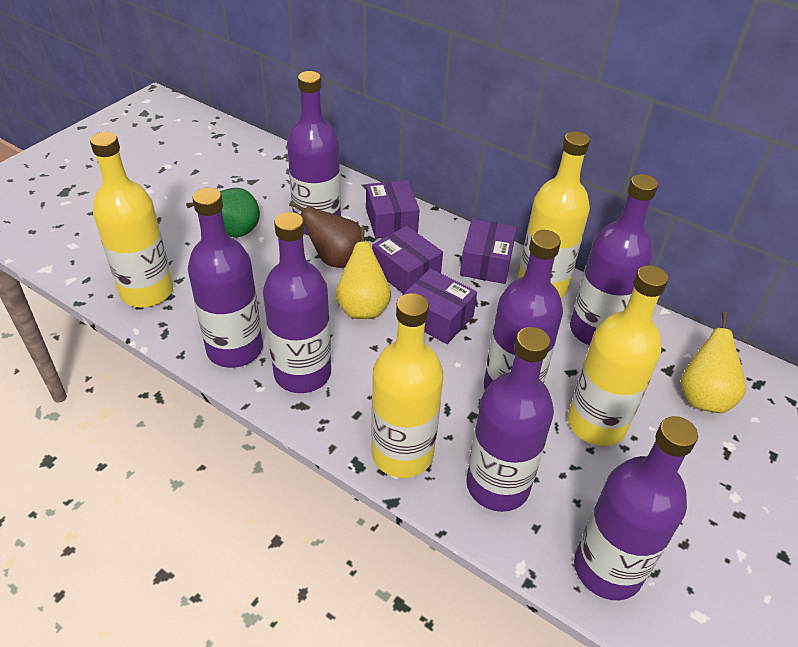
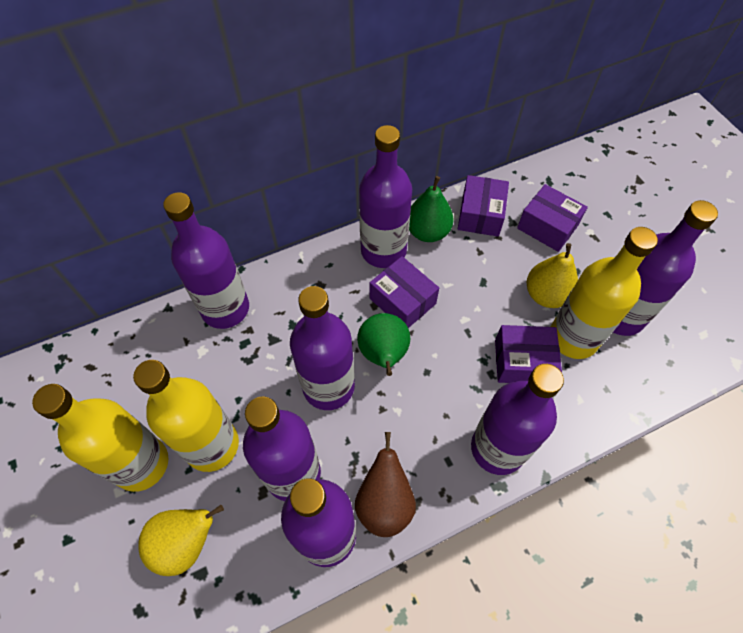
green pear: 1 -> 2
yellow bottle: 4 -> 3

